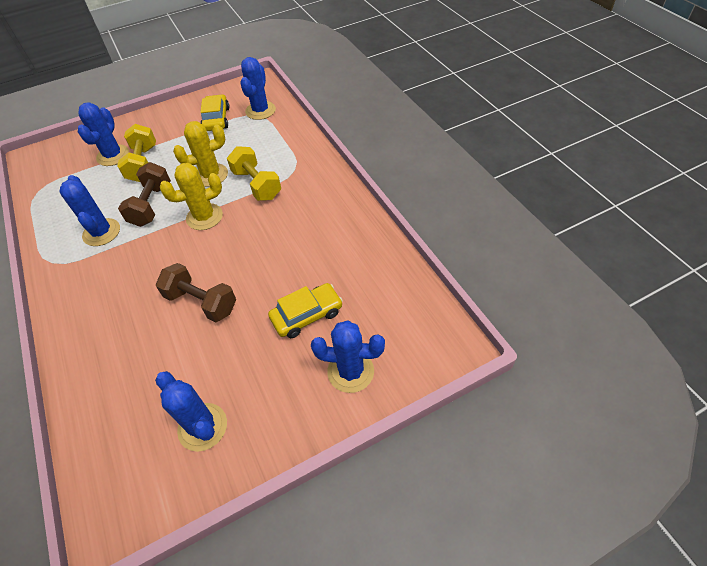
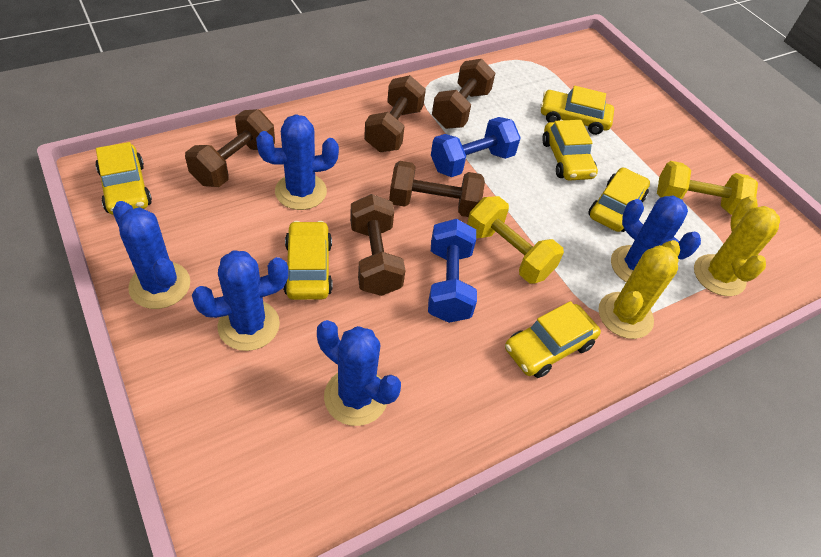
blue dumbbell: 0 -> 2
brown dumbbell: 2 -> 5
yellow car: 2 -> 6

